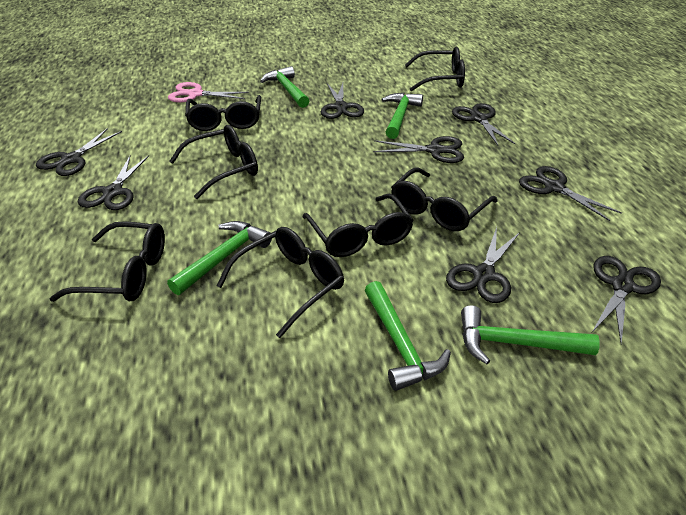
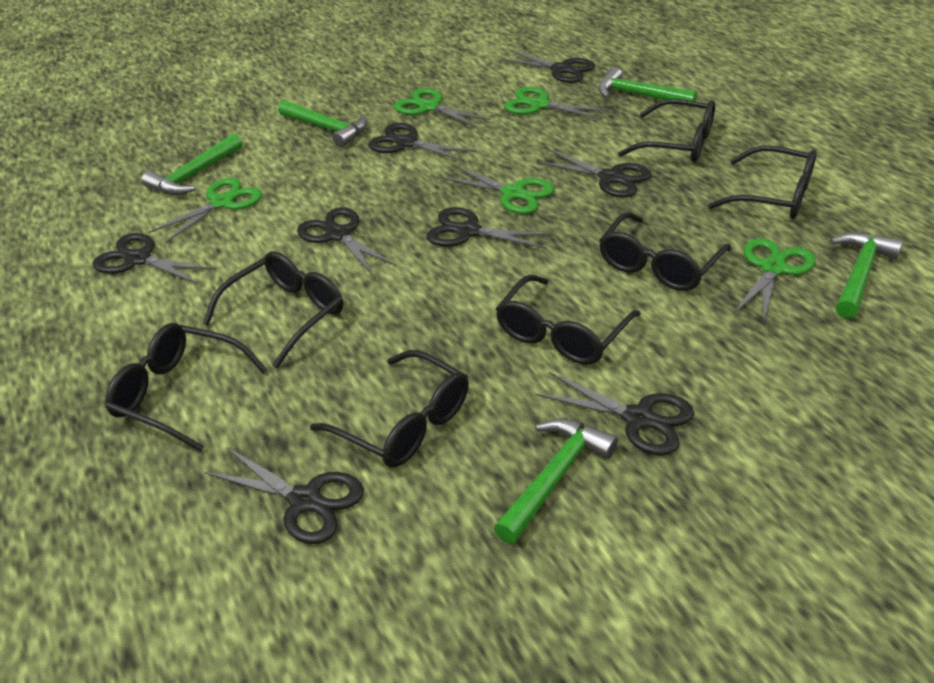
green scissors: 0 -> 5
pink scissors: 1 -> 0

